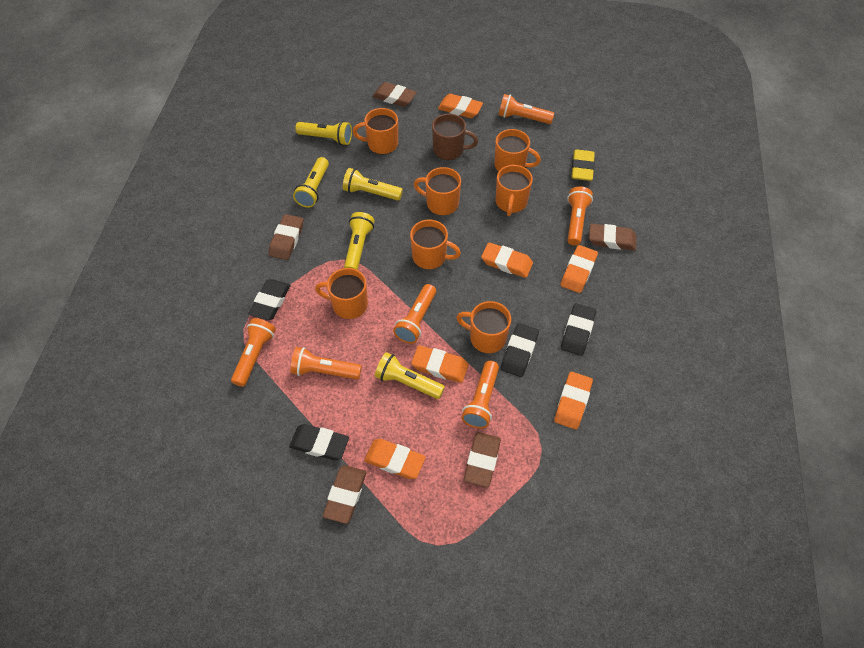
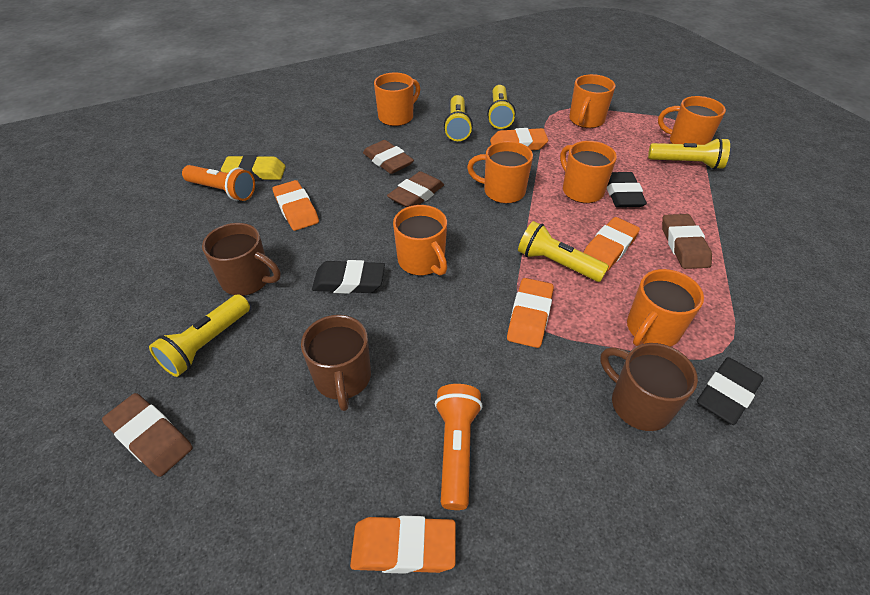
black eraser: 4 -> 3
brown eraser: 5 -> 4
brown mug: 1 -> 3
orange eraser: 6 -> 5
orange flashlight: 6 -> 2

